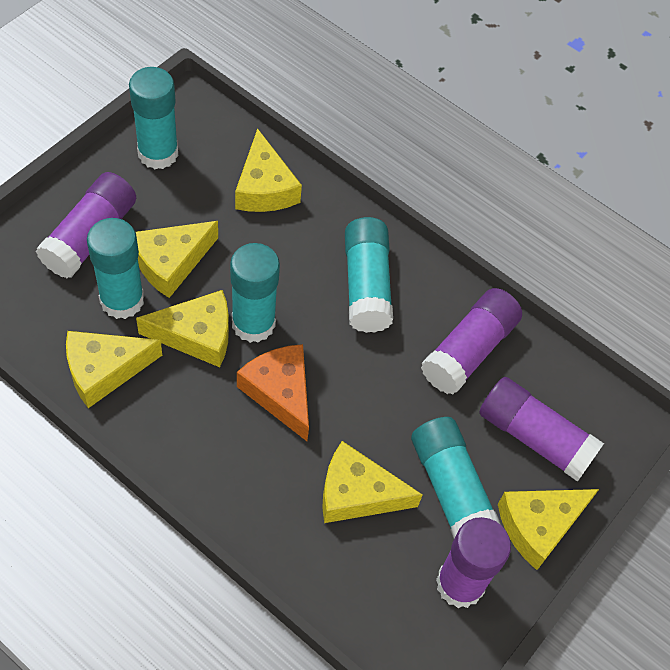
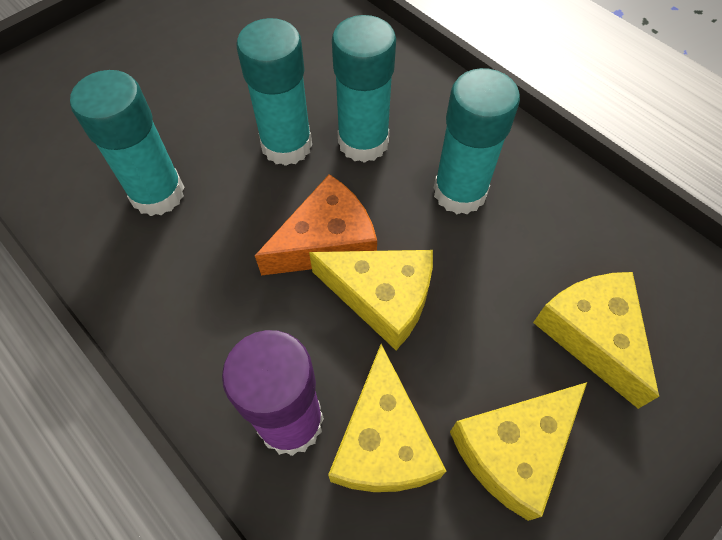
purple glue stick: 4 -> 1
turquoise glue stick: 5 -> 4
yellow cheese: 6 -> 4

